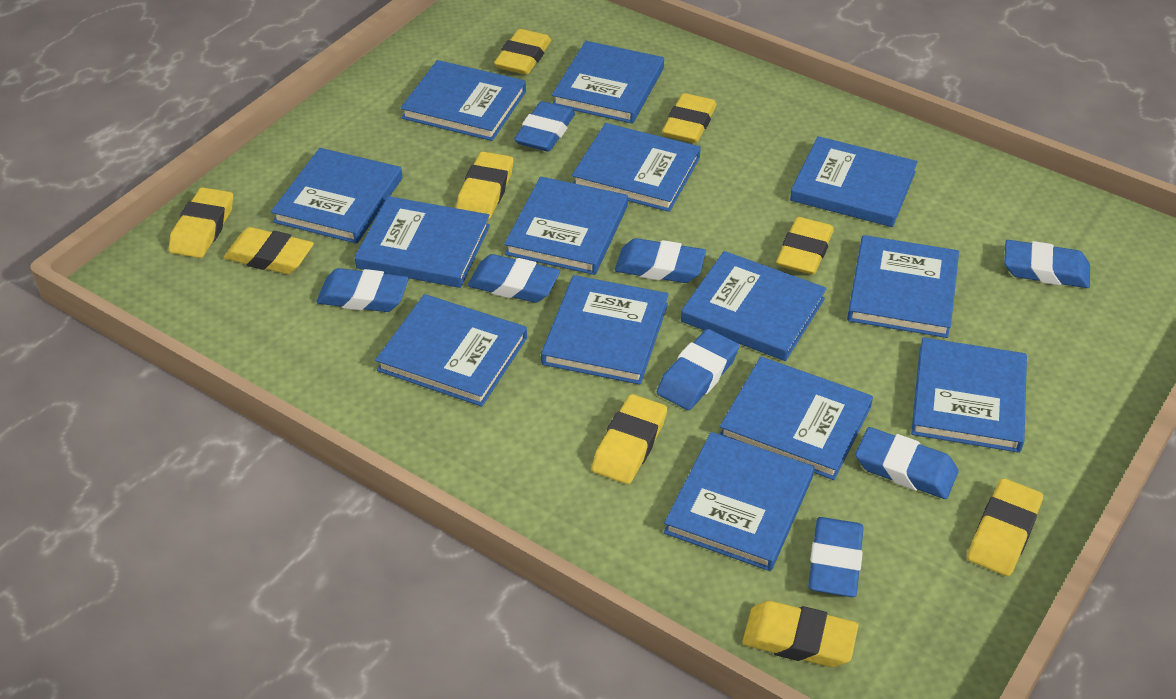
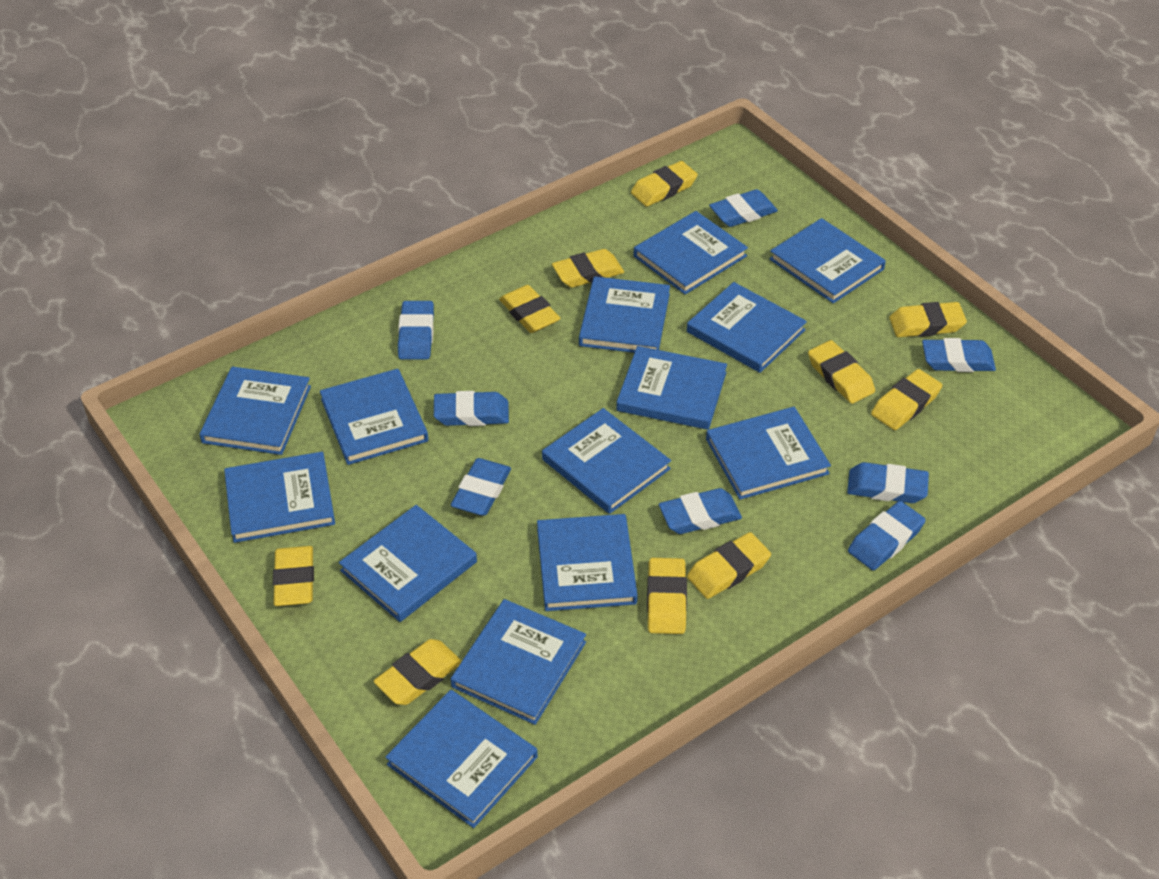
yellow eraser: 9 -> 10

